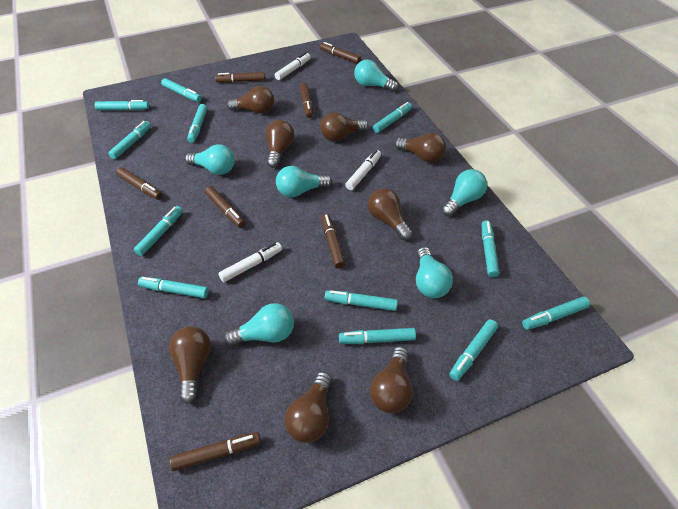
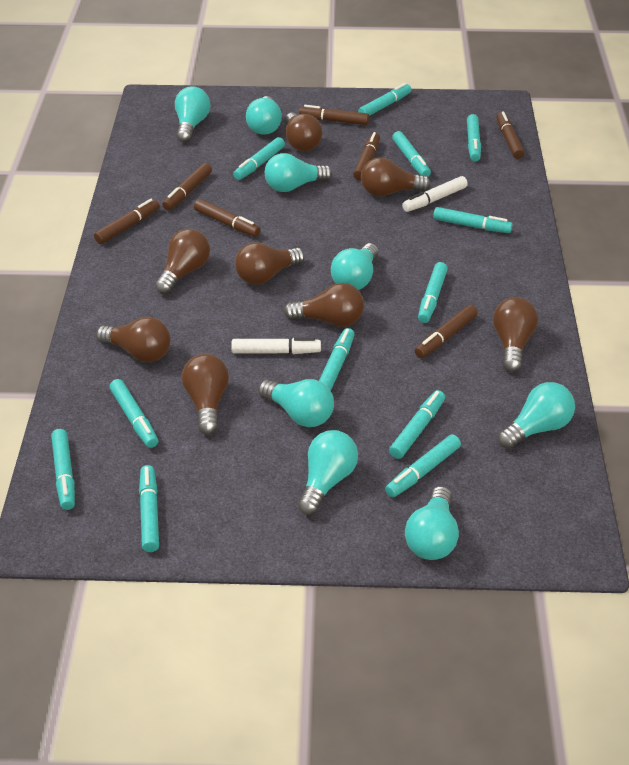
turquoise light bulb: 6 -> 8
white marker: 3 -> 2

